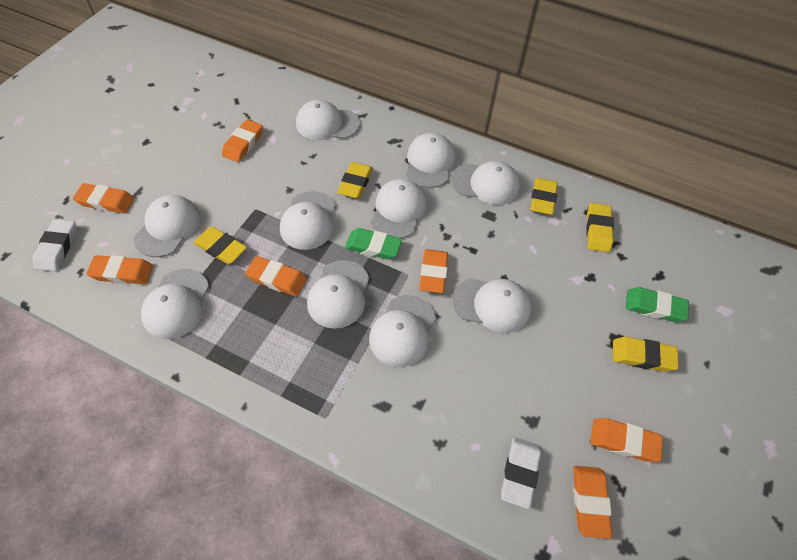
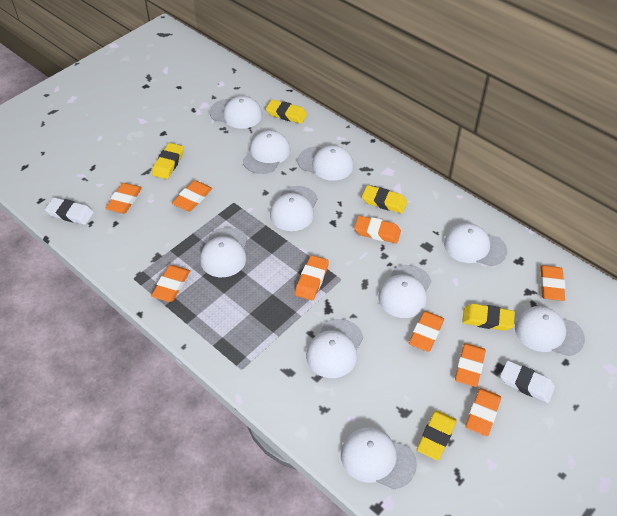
green eraser: 2 -> 0
orange eraser: 7 -> 9

